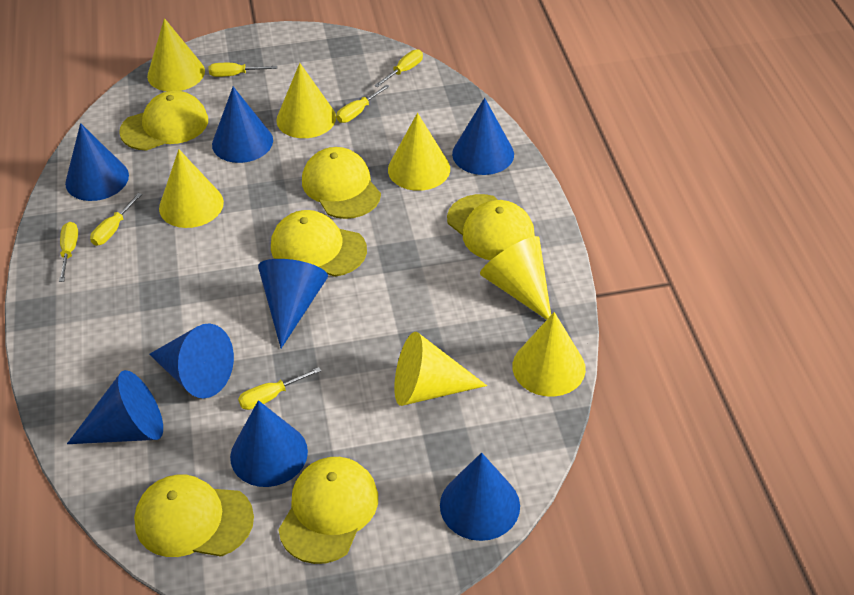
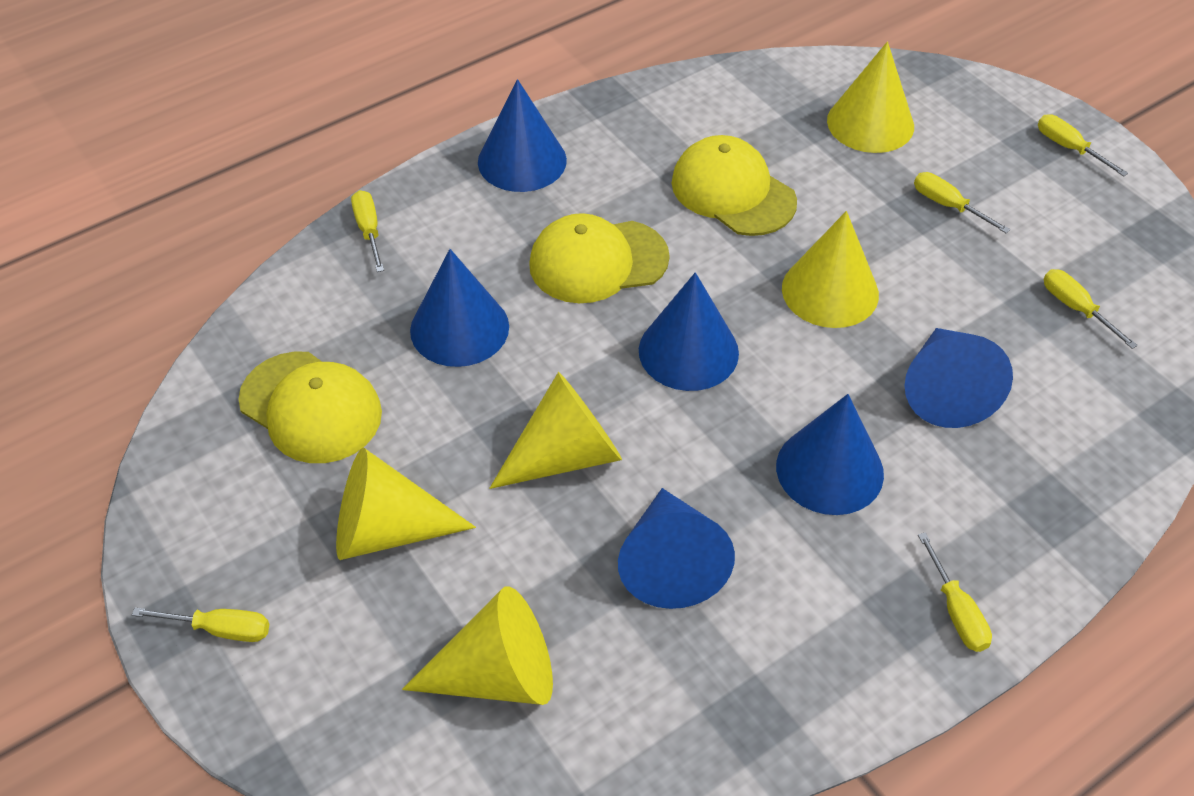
blue cone: 8 -> 6
yellow cap: 6 -> 3
yellow cone: 7 -> 5

